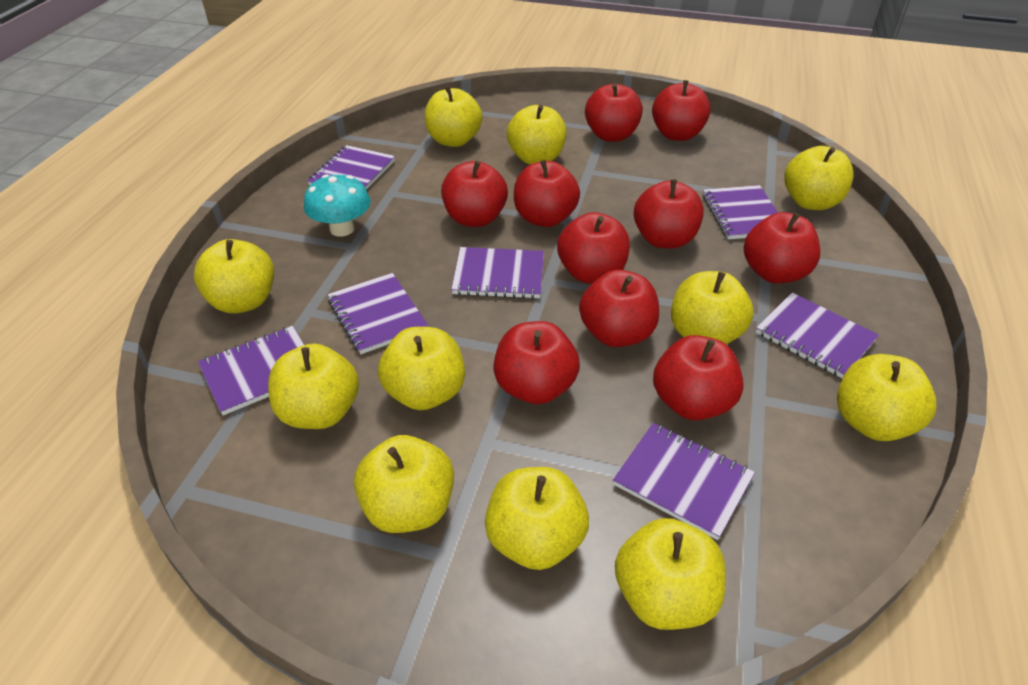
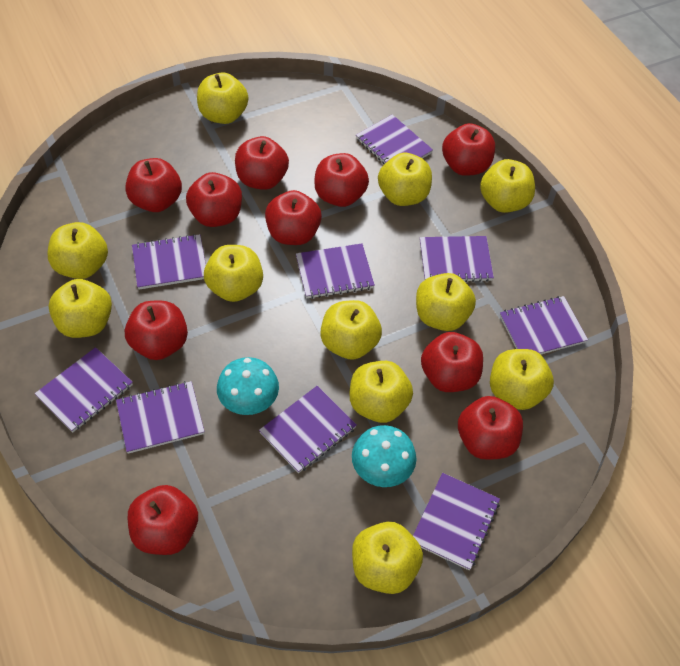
purple notebook: 7 -> 9
turquoise mushroom: 1 -> 2

